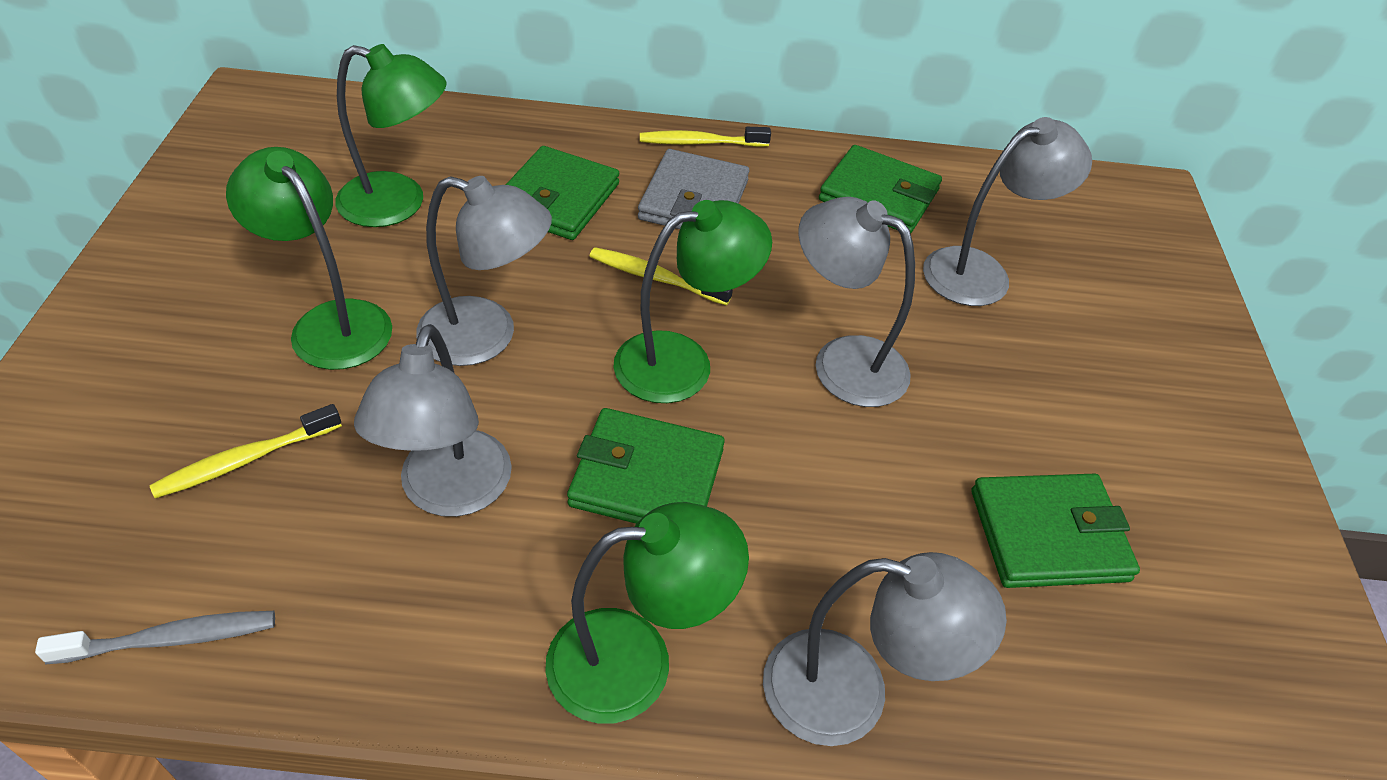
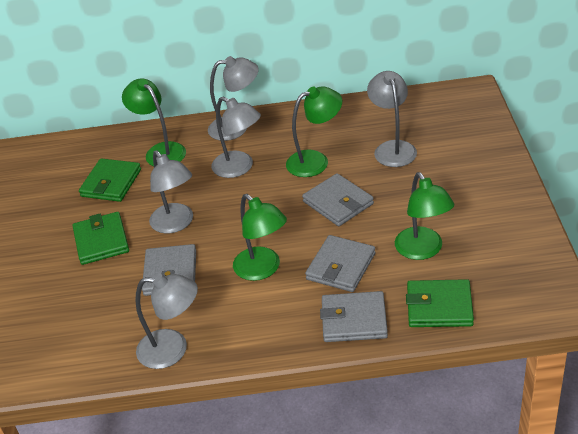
green wallet: 4 -> 3
grey toothbrush: 1 -> 0
grey wallet: 1 -> 4
yellow toothbrush: 3 -> 0

